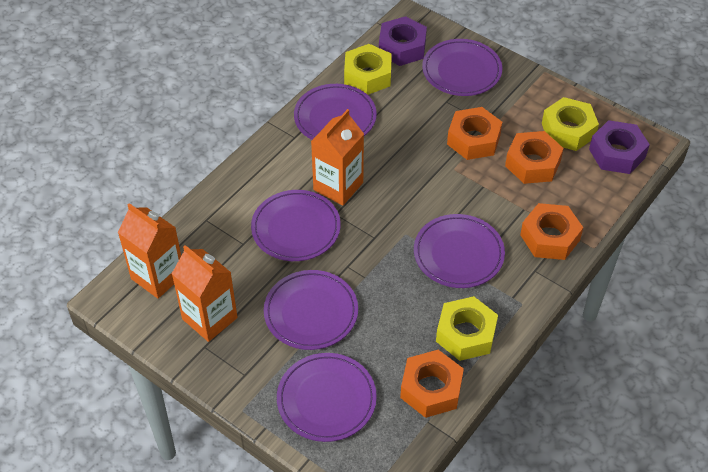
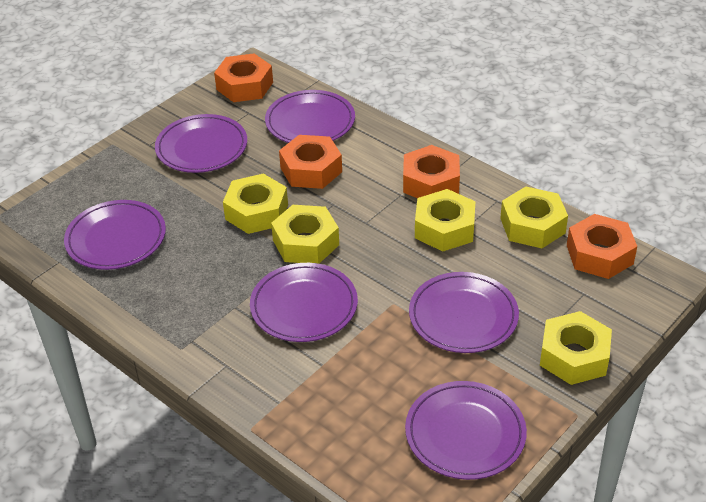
orange carton: 3 -> 0
purple nut: 2 -> 0
yellow nut: 3 -> 5

